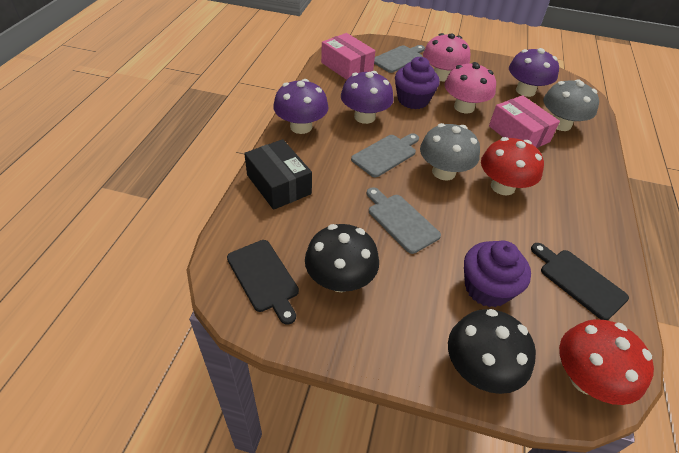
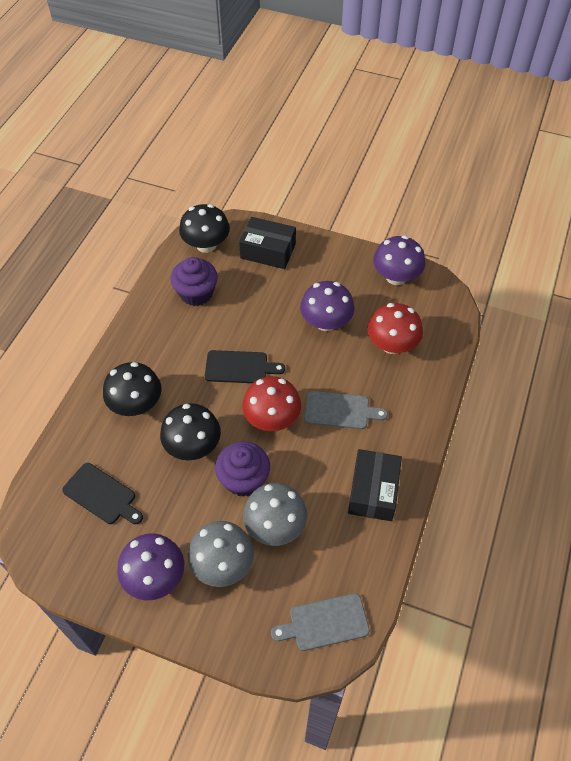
black box: 1 -> 2
black mushroom: 2 -> 3
grey cutting board: 3 -> 2
pink box: 2 -> 0
pink mushroom: 2 -> 0

